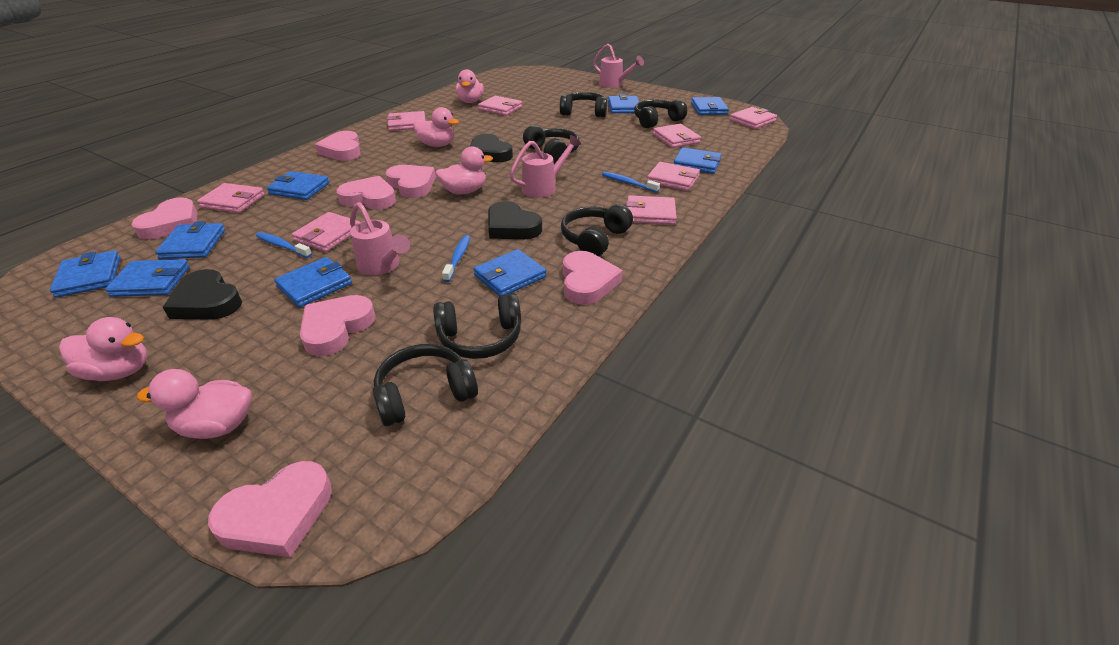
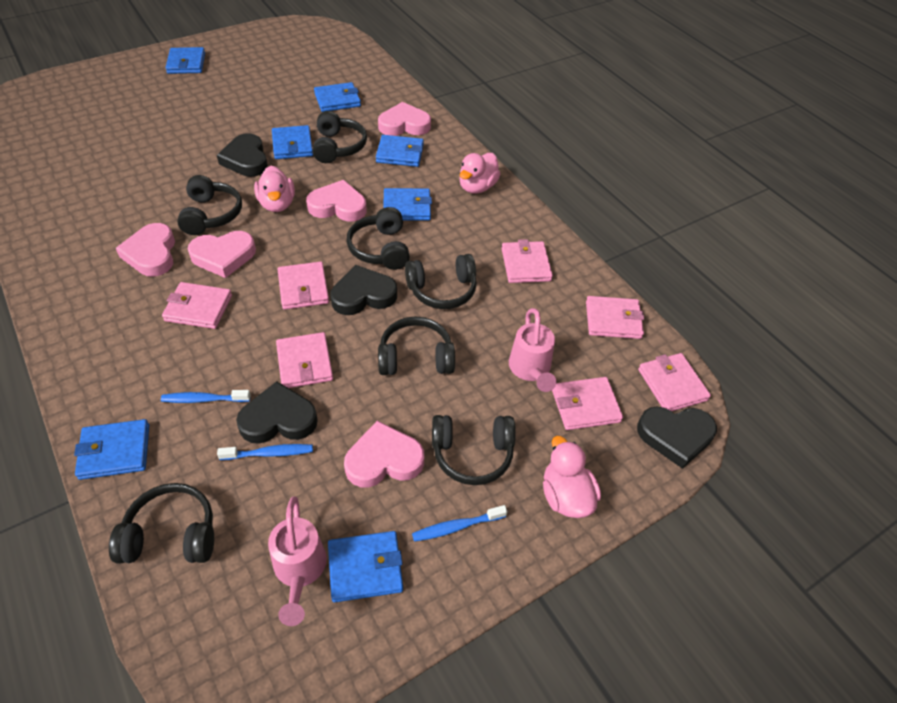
black headphones: 6 -> 7
black heart: 3 -> 4
blue wallet: 9 -> 7
pink duck: 5 -> 3
pink heart: 7 -> 5
pink wallet: 8 -> 7
pink watering can: 3 -> 2

